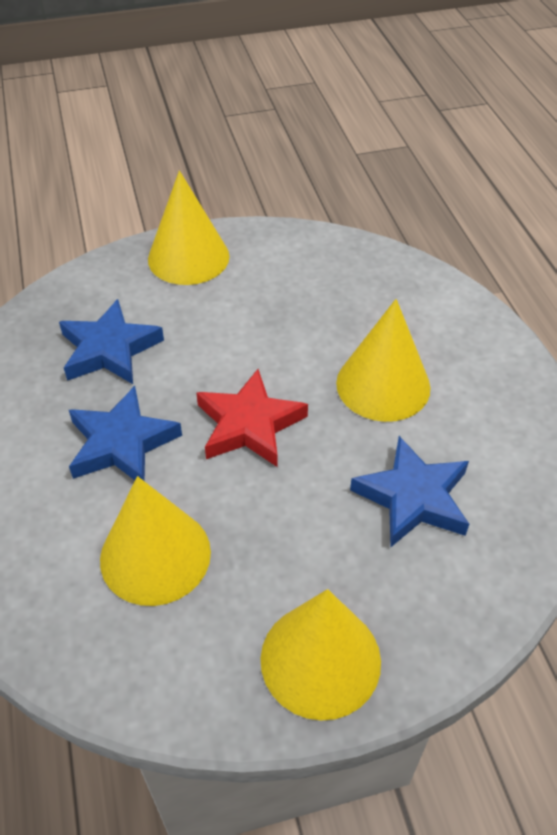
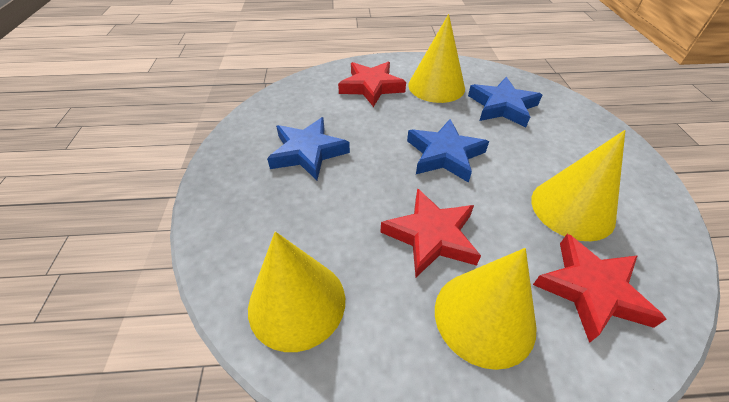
red star: 1 -> 3

